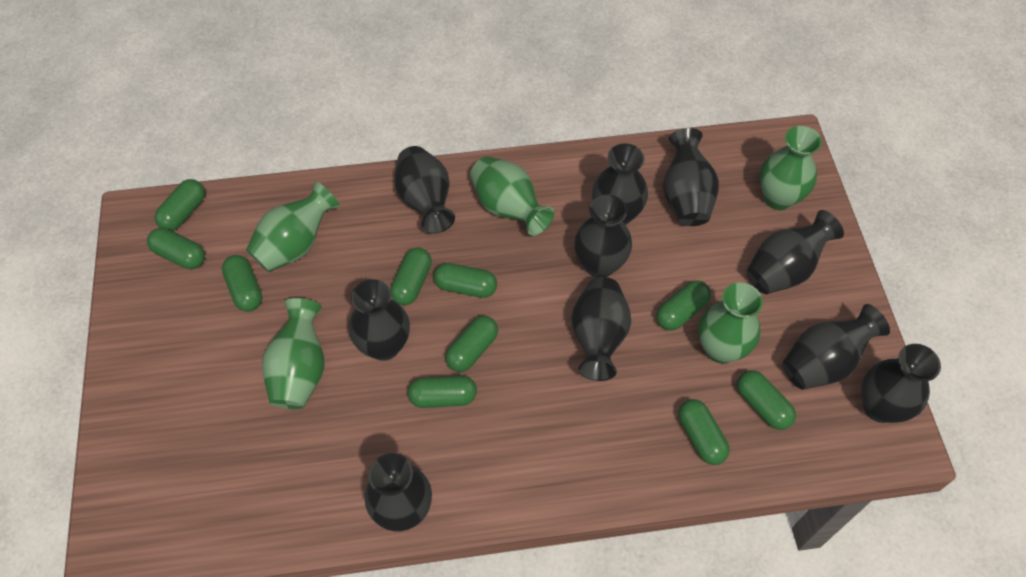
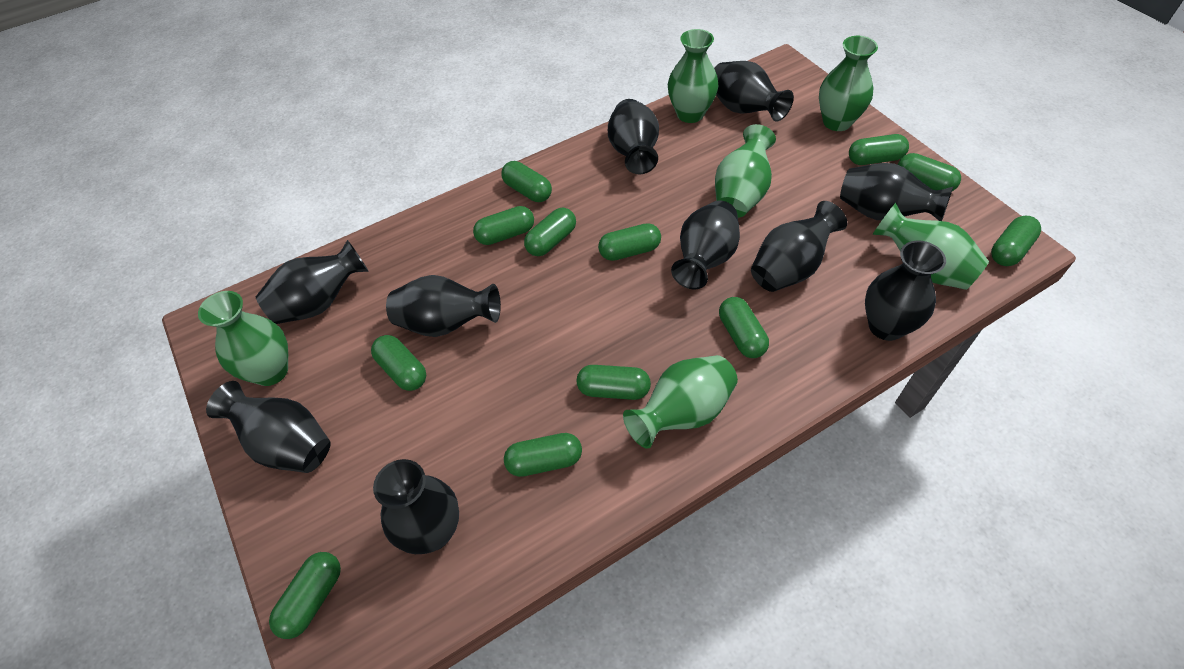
green capsule: 10 -> 12
green vase: 5 -> 6

